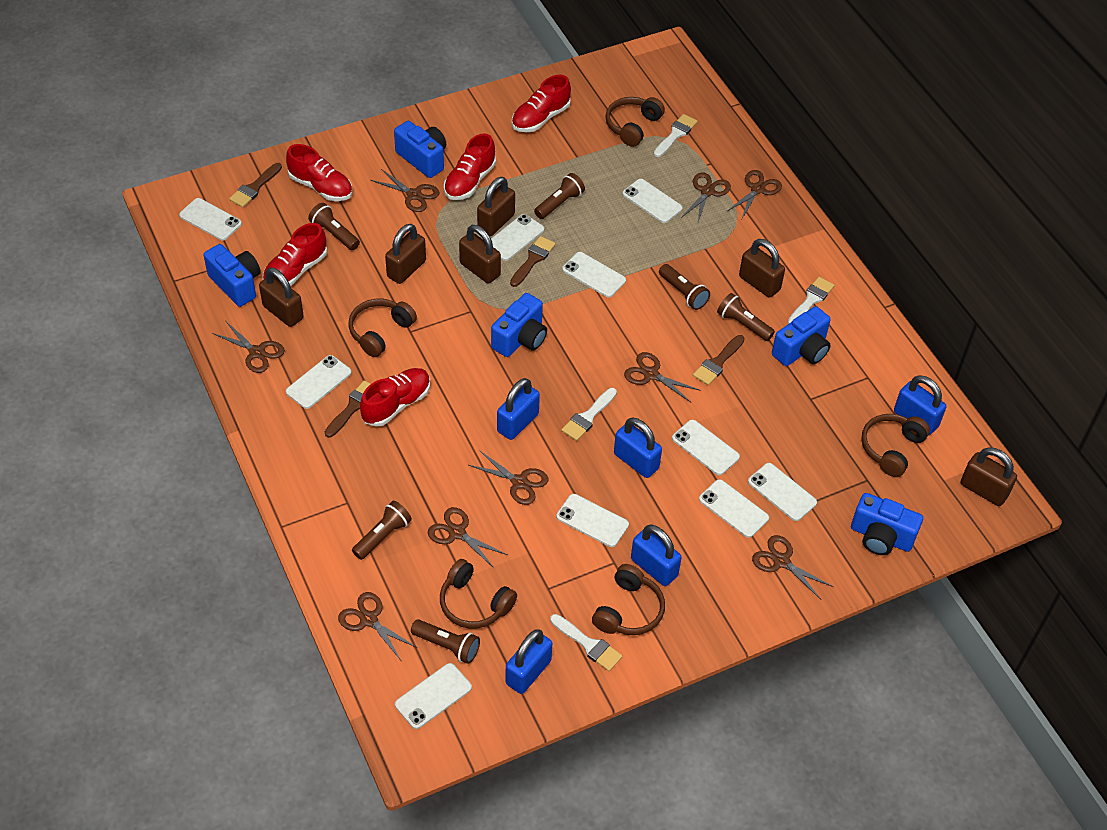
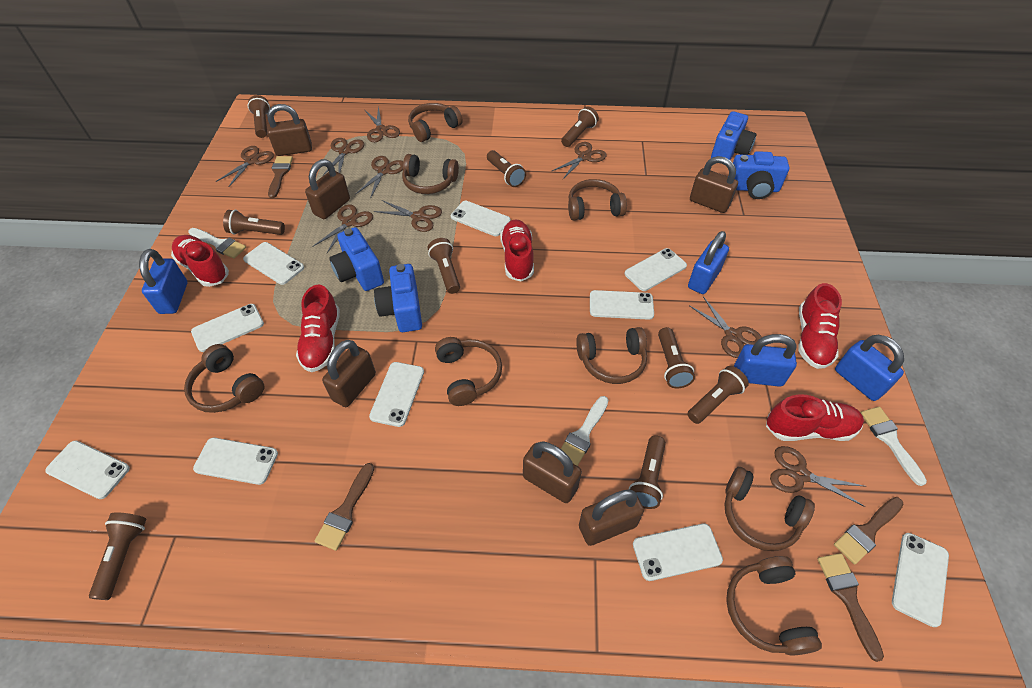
blue camera: 5 -> 4
blue padlock: 5 -> 4
brown flashlight: 6 -> 9
brown headphones: 5 -> 8
white brush: 4 -> 3

